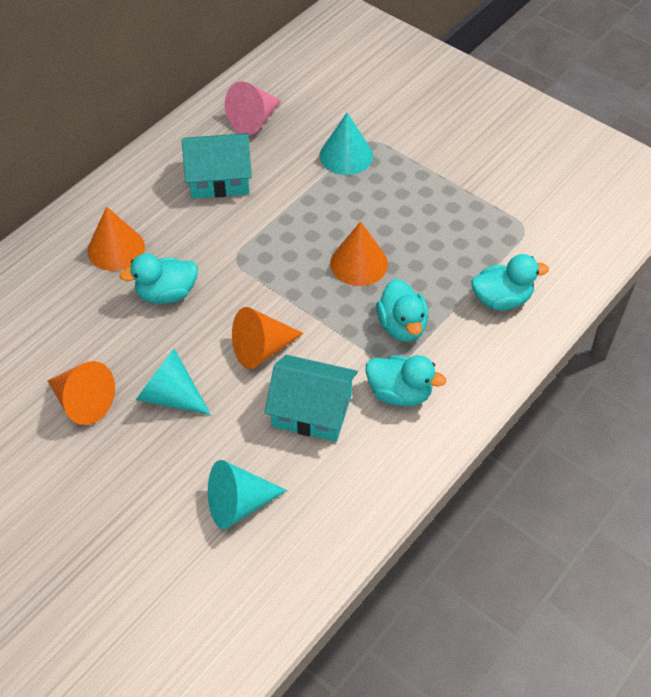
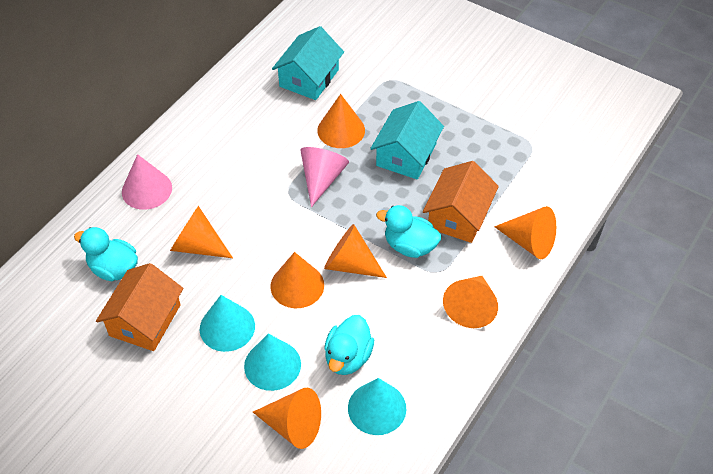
orange cone: 4 -> 7
orange house: 0 -> 2
pink cone: 1 -> 2
turquoise duck: 4 -> 3

